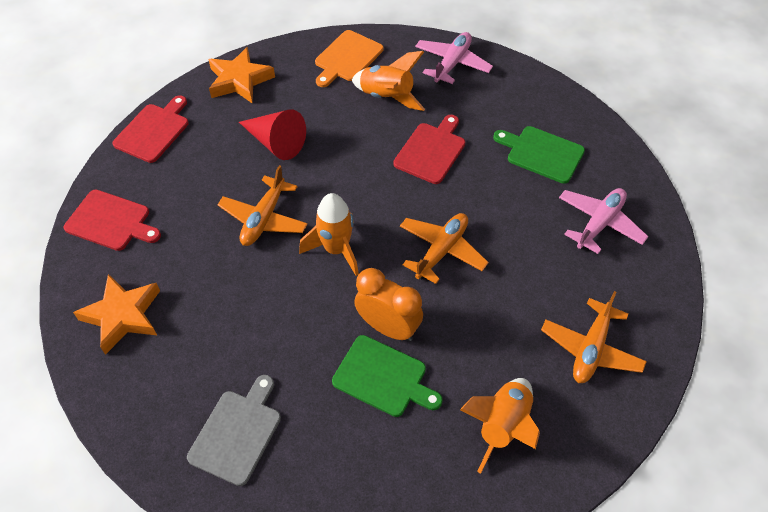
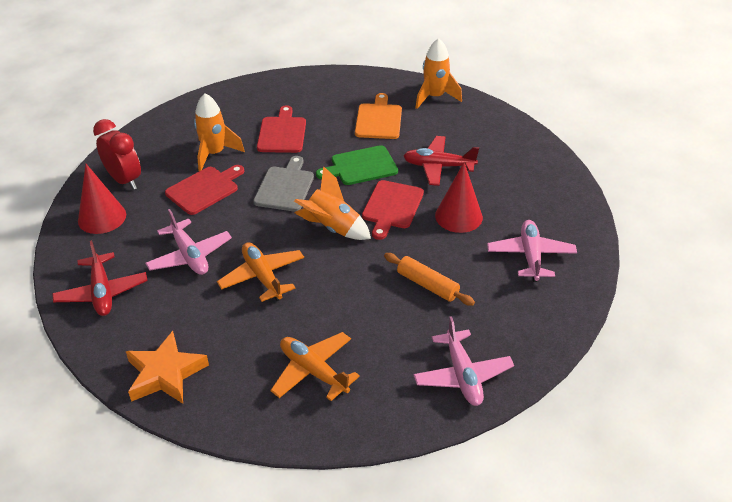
green cutting board: 2 -> 1
orange clock: 1 -> 0
orange plane: 3 -> 2
orange rolling pin: 0 -> 1
orange star: 2 -> 1
pink plane: 2 -> 3
red clock: 0 -> 1
red cone: 1 -> 2
red plane: 0 -> 2

